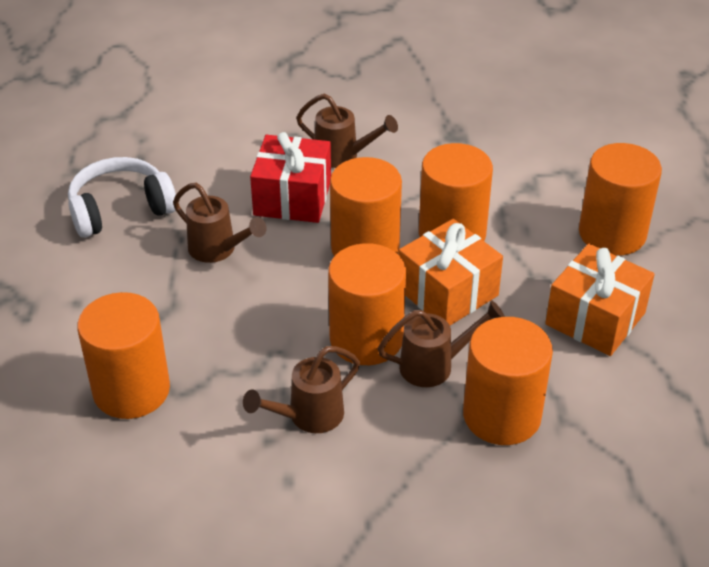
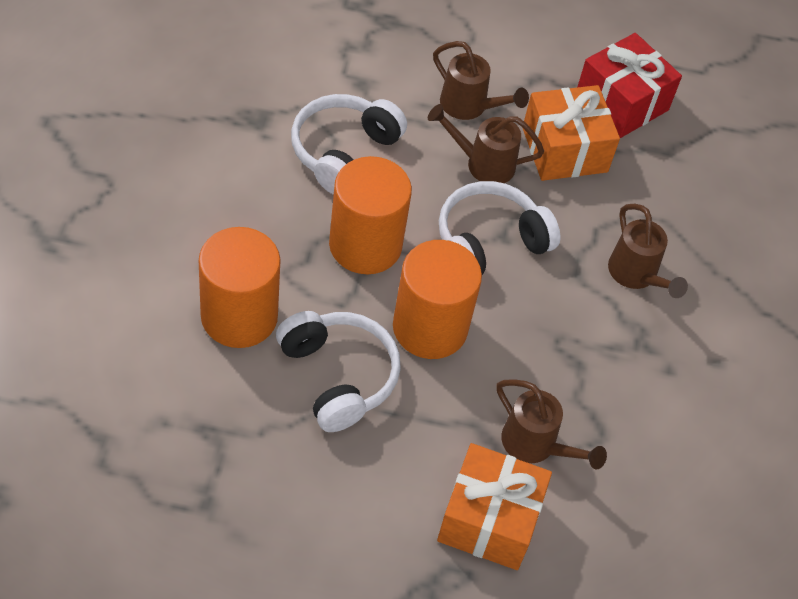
orange cylinder: 6 -> 3
white headphones: 1 -> 3

